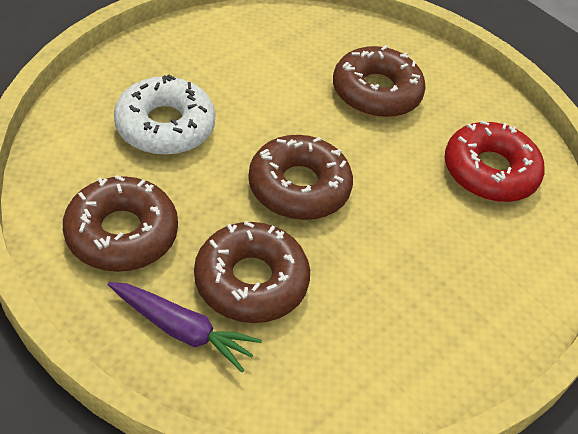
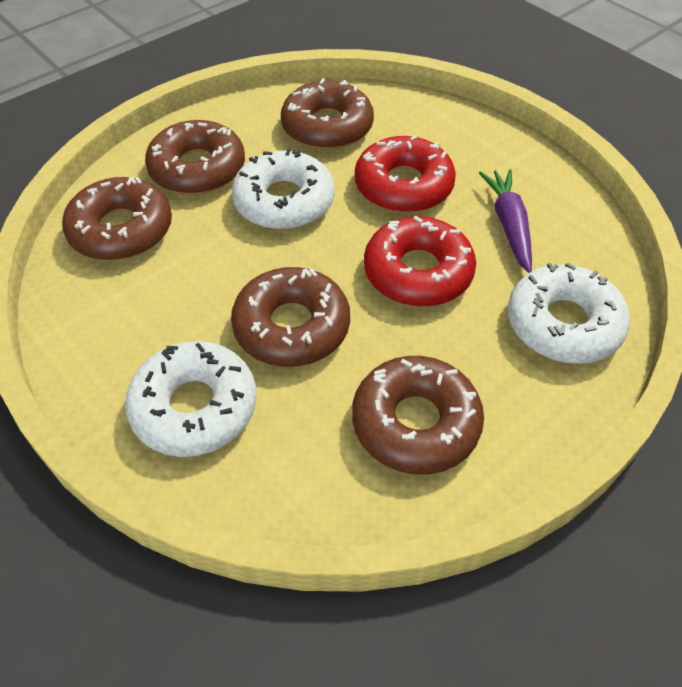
brown donut: 4 -> 5
red donut: 1 -> 2
white donut: 1 -> 3

